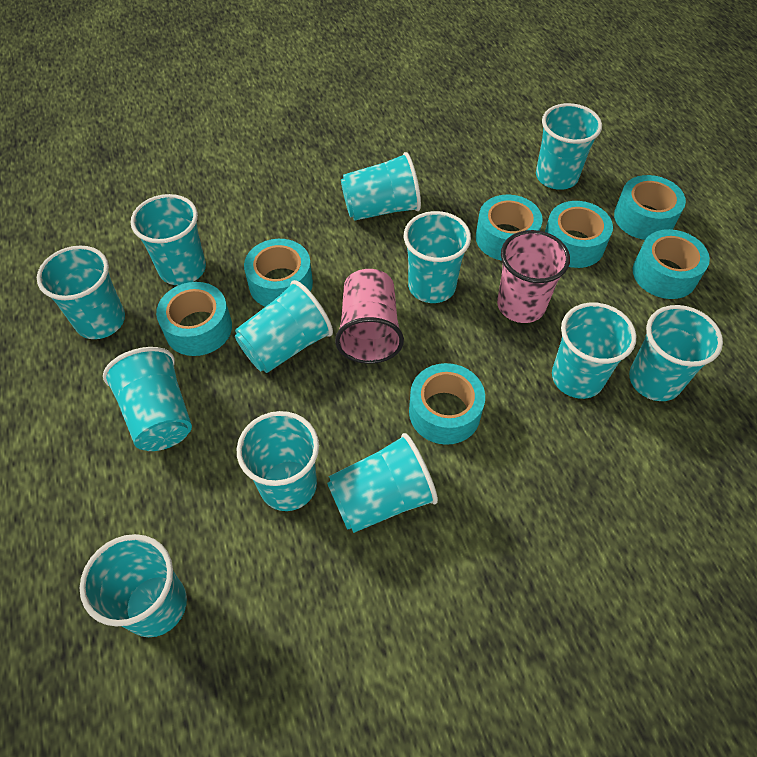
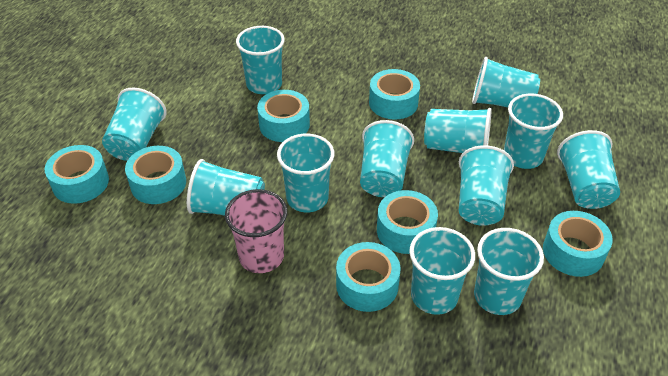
pink cup: 2 -> 1

